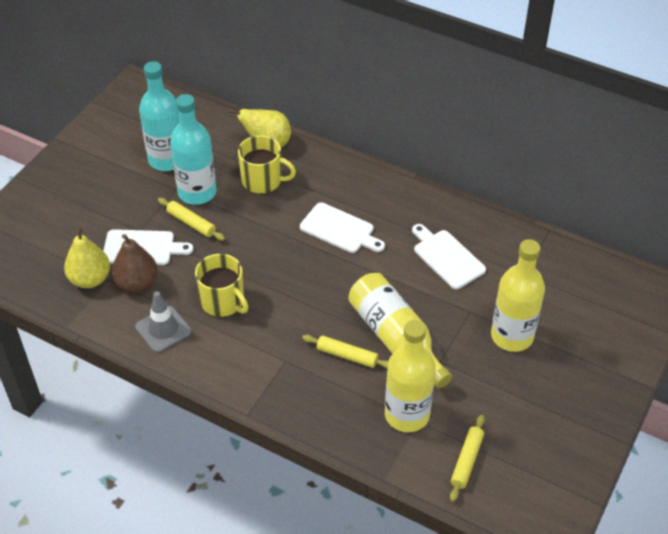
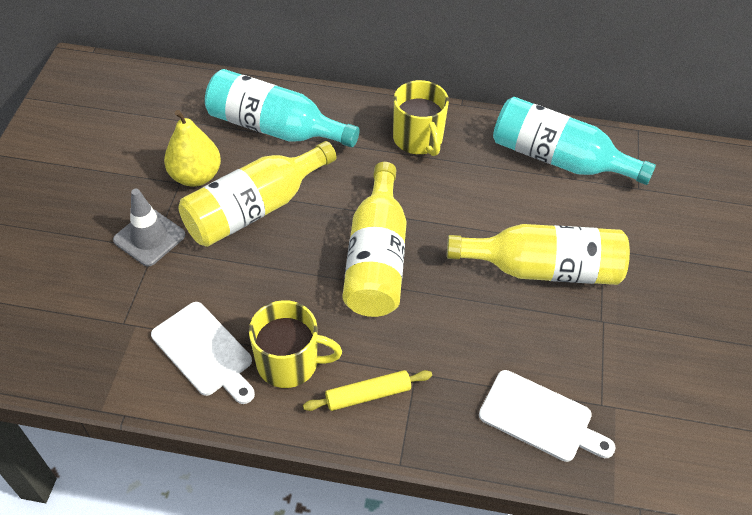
brown pear: 1 -> 0
white cutting board: 3 -> 2
yellow pear: 2 -> 1
yellow rolling pin: 3 -> 1

